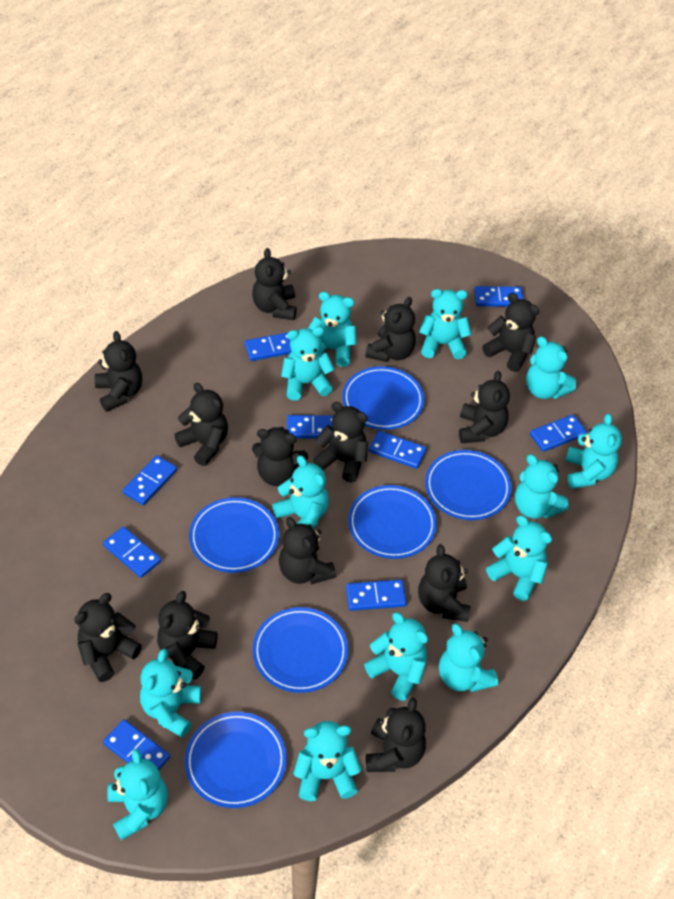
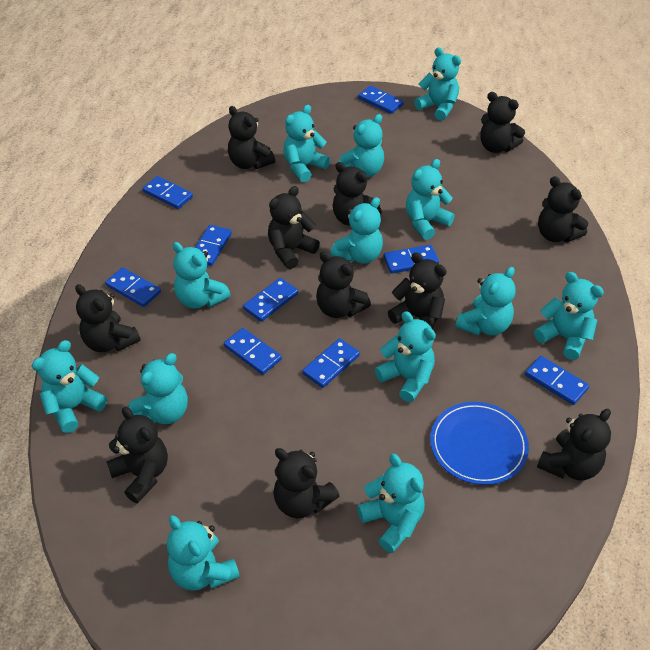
black teddy bear: 13 -> 11
blue plate: 6 -> 1

